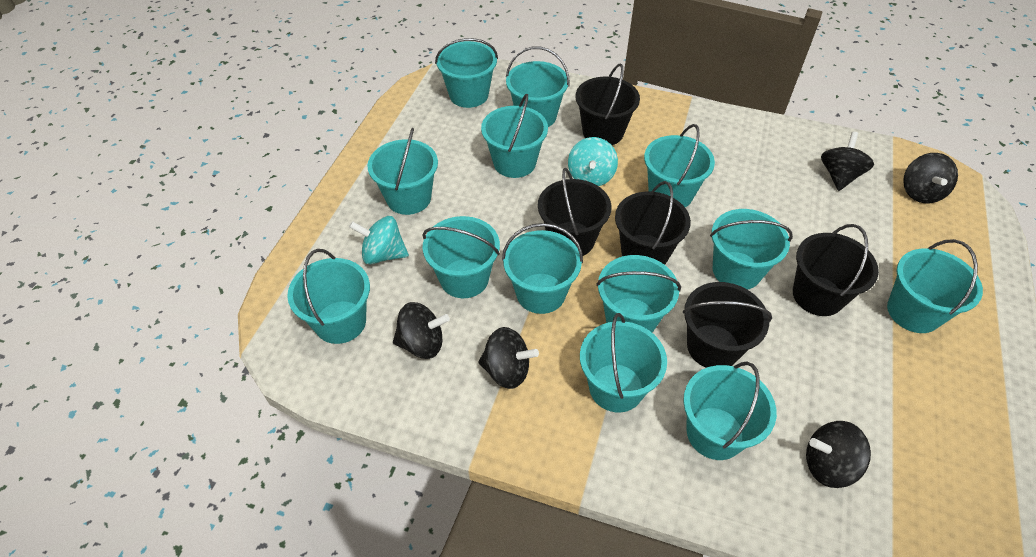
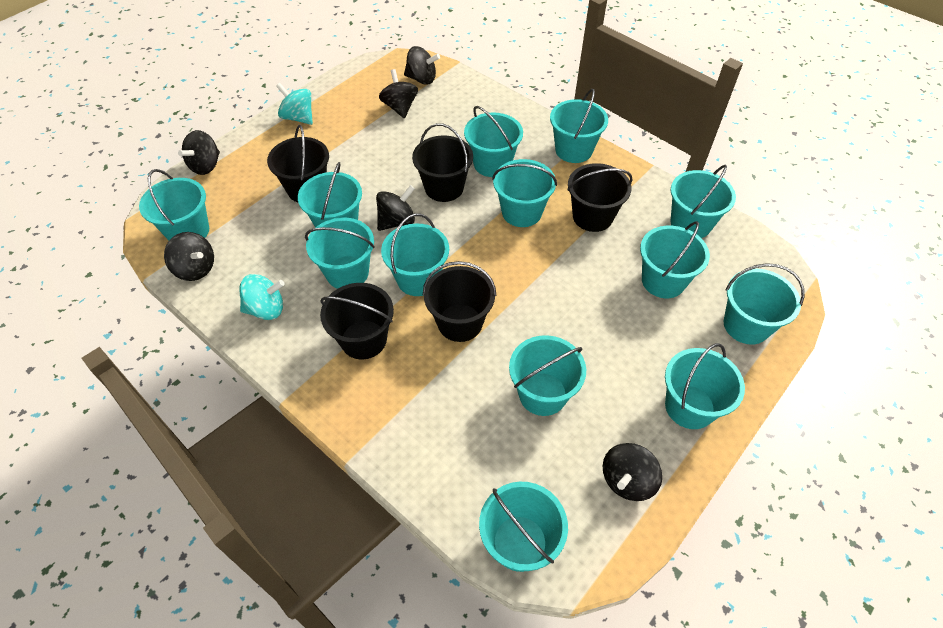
black spinning top: 5 -> 6

